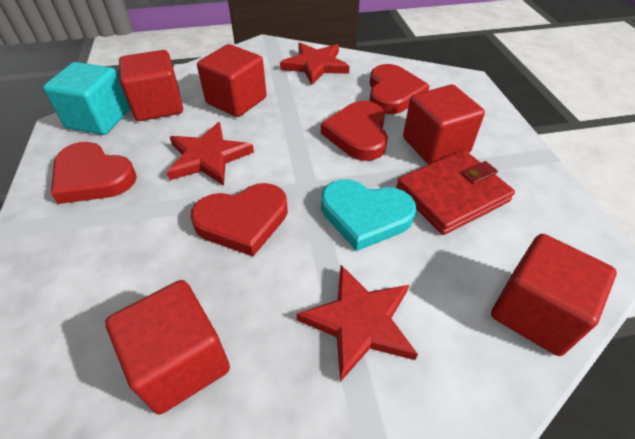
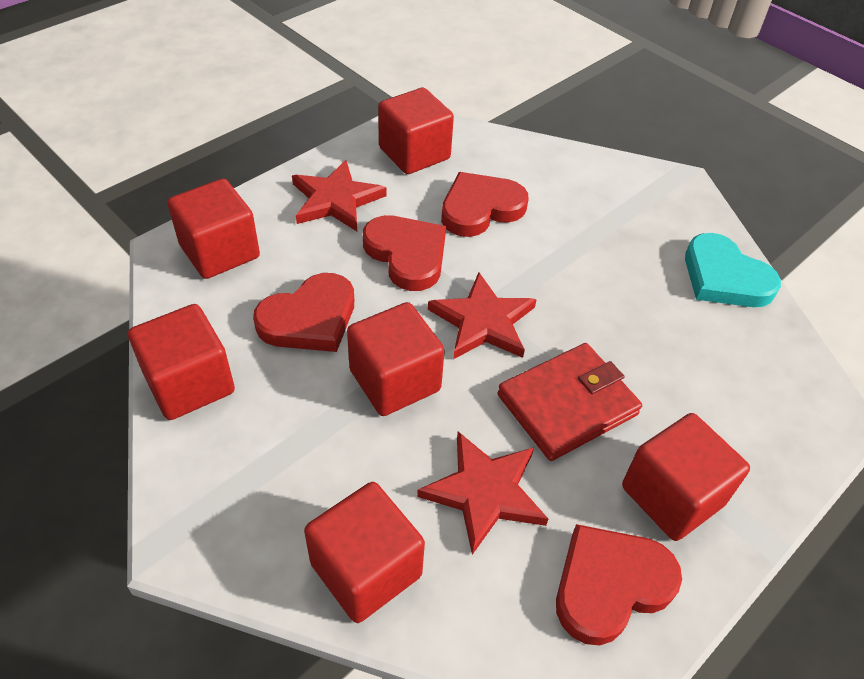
red cube: 5 -> 6
turquoise cube: 1 -> 0

